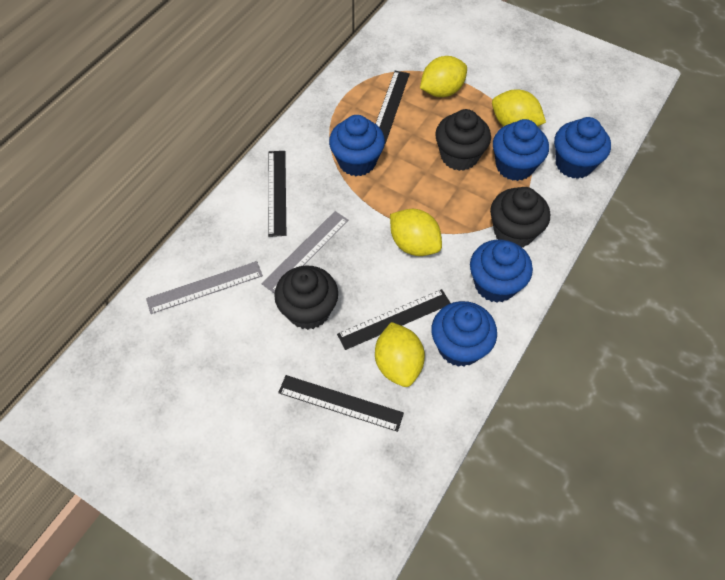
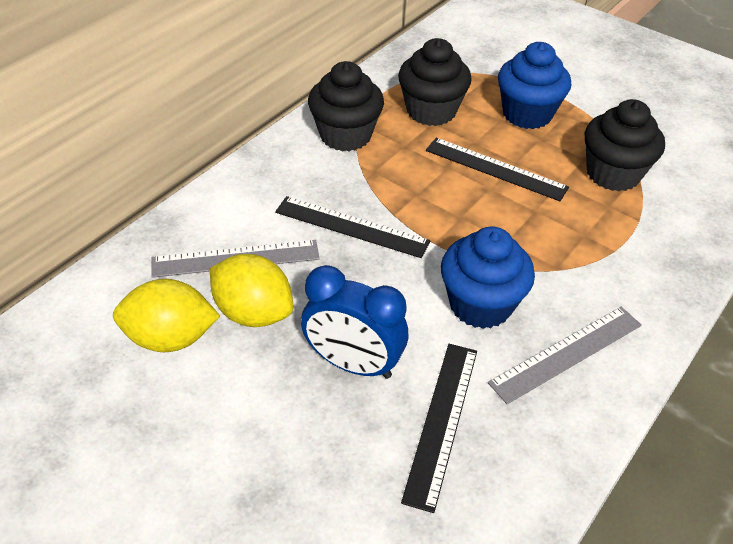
black ruler: 4 -> 3
blue clock: 0 -> 1
blue cupcake: 5 -> 2
yellow lemon: 4 -> 2

